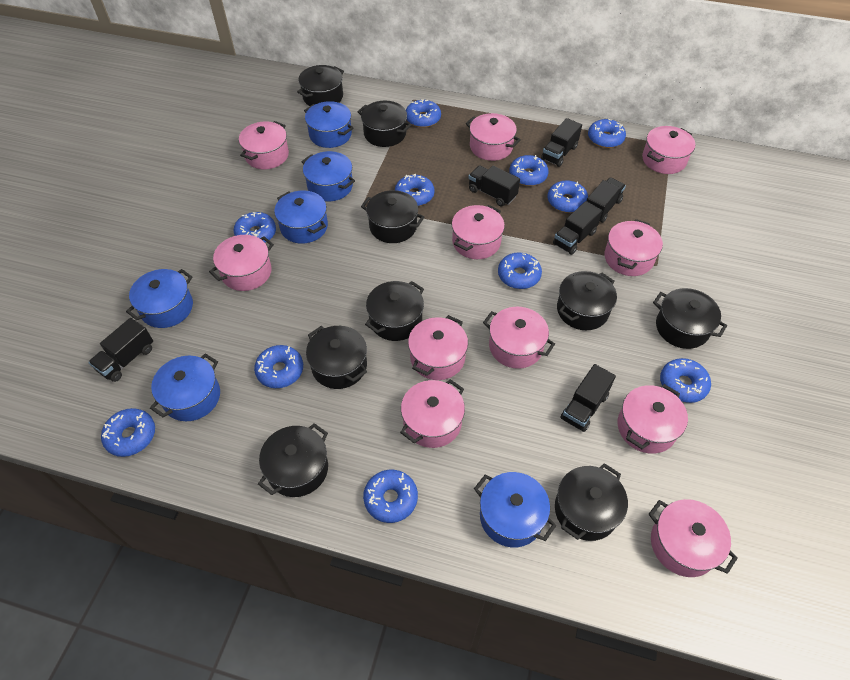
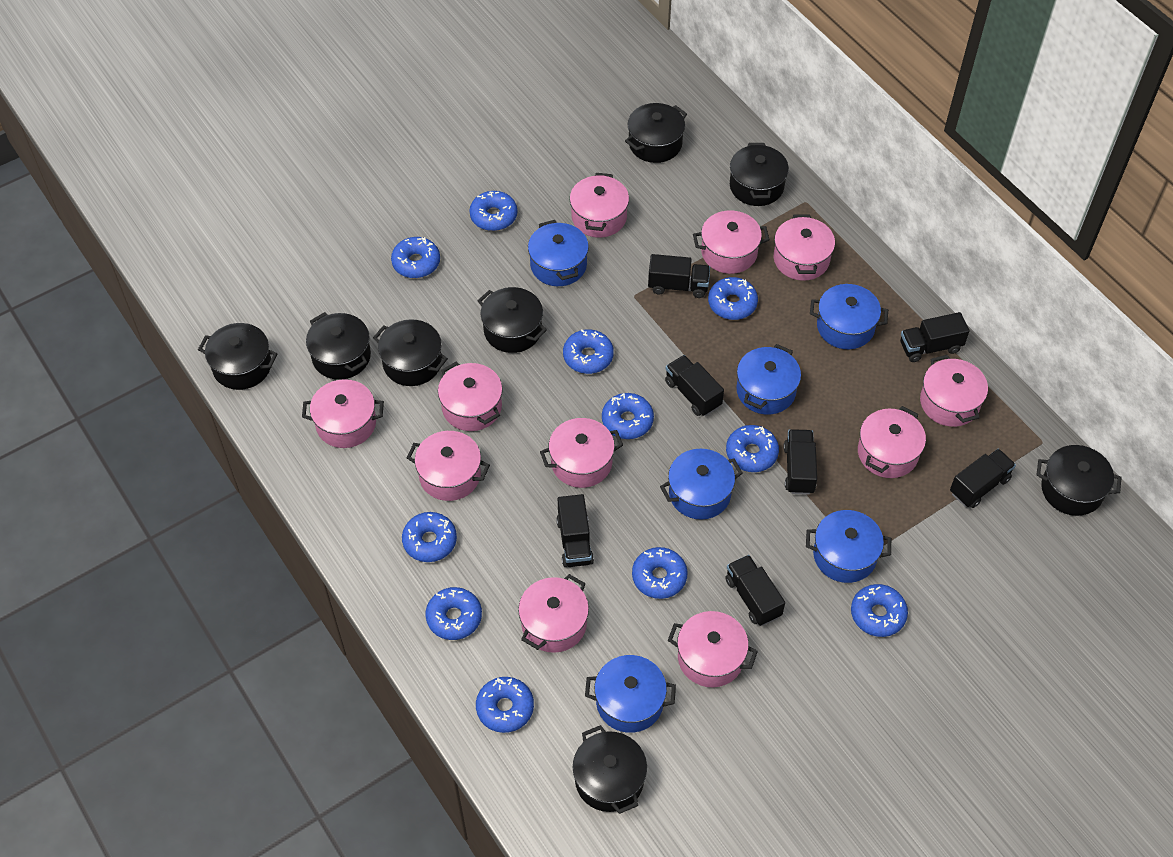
black pot: 9 -> 8
black truck: 6 -> 7

